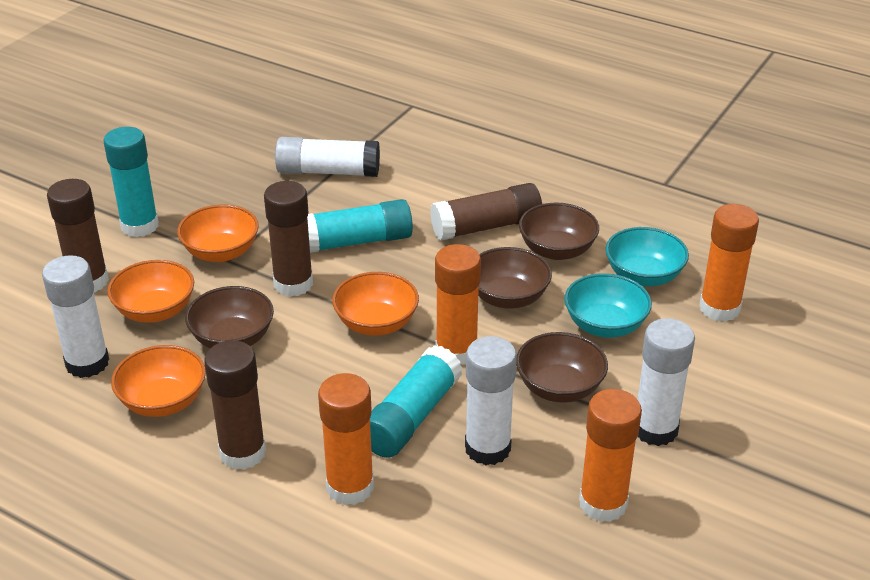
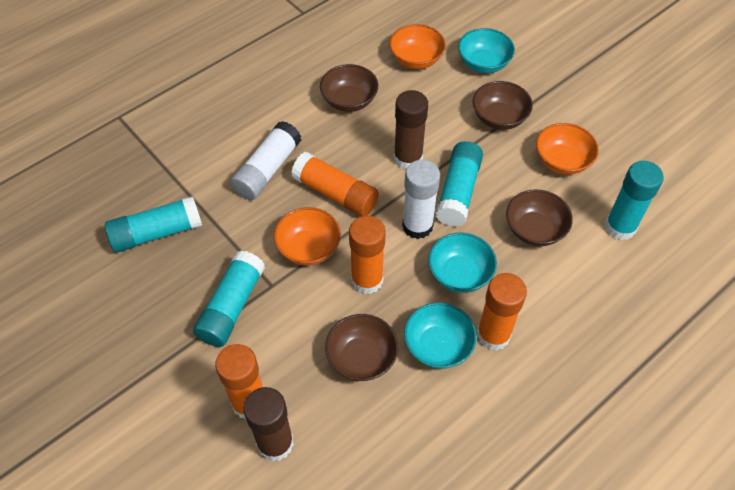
brown glue stick: 4 -> 2
orange bowl: 4 -> 3
turquoise bowl: 2 -> 3
turquoise glue stick: 3 -> 4
white glue stick: 4 -> 2

